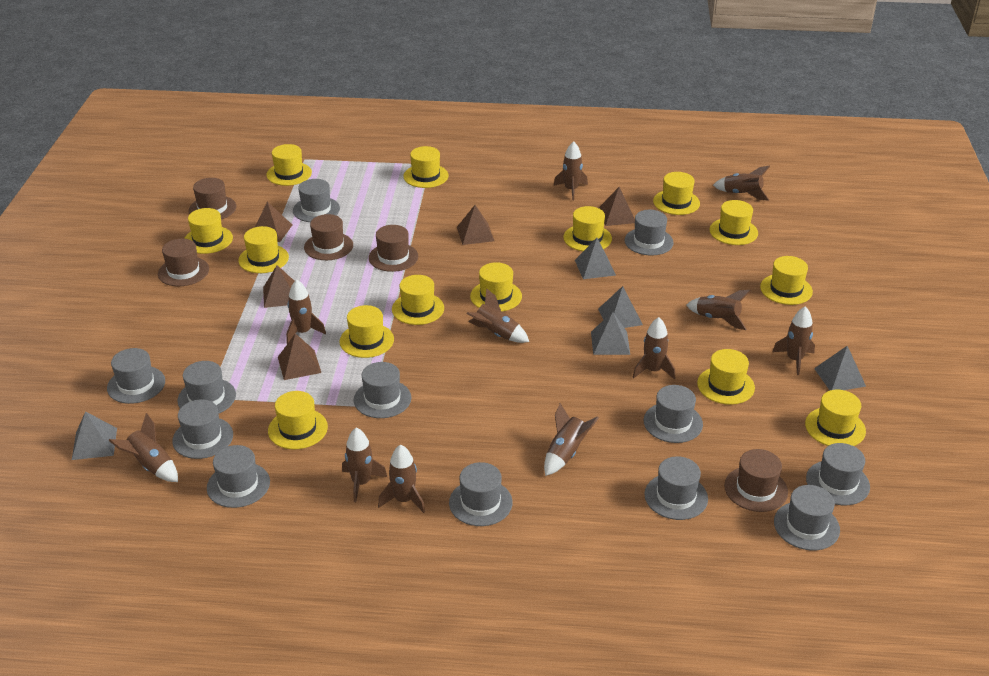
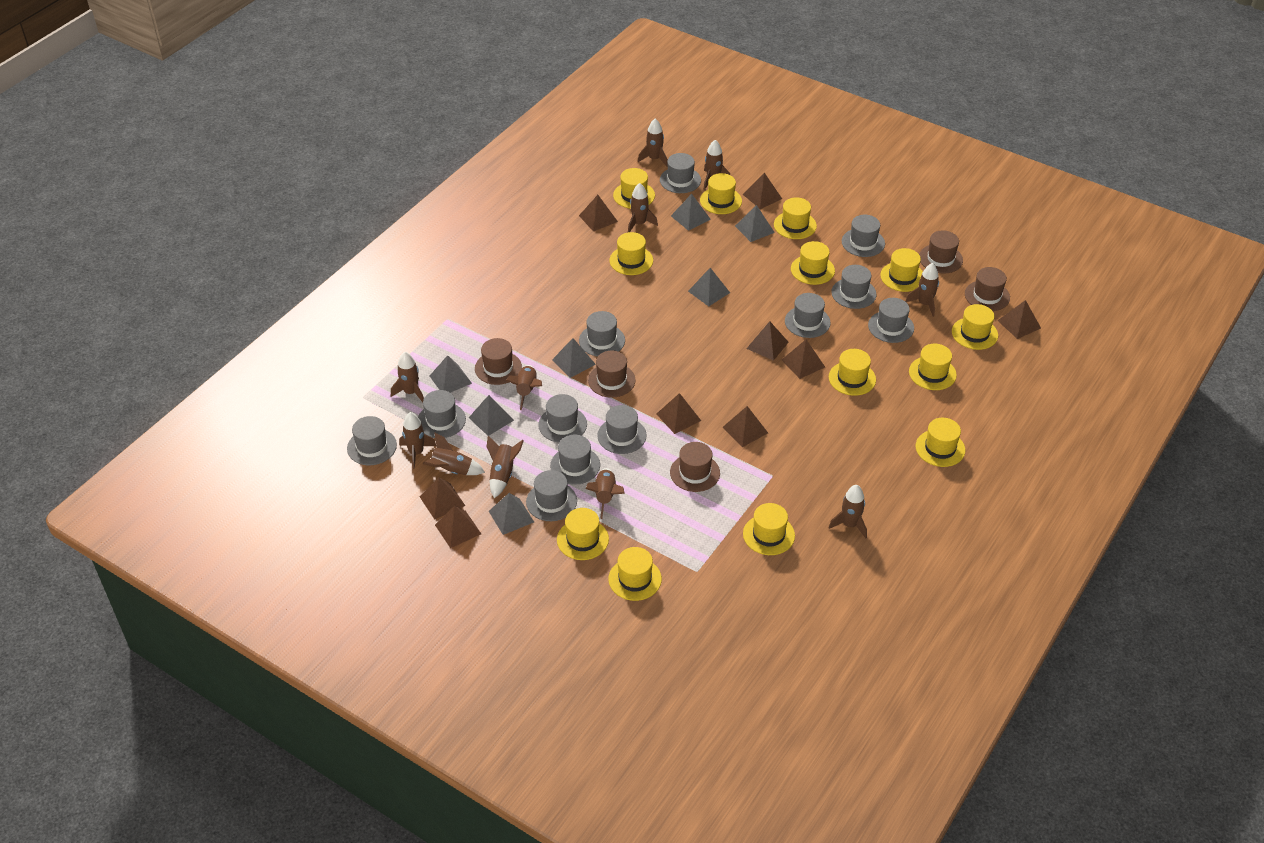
brown pyramid: 5 -> 9
grey pyramid: 5 -> 7
yellow hat: 14 -> 13

